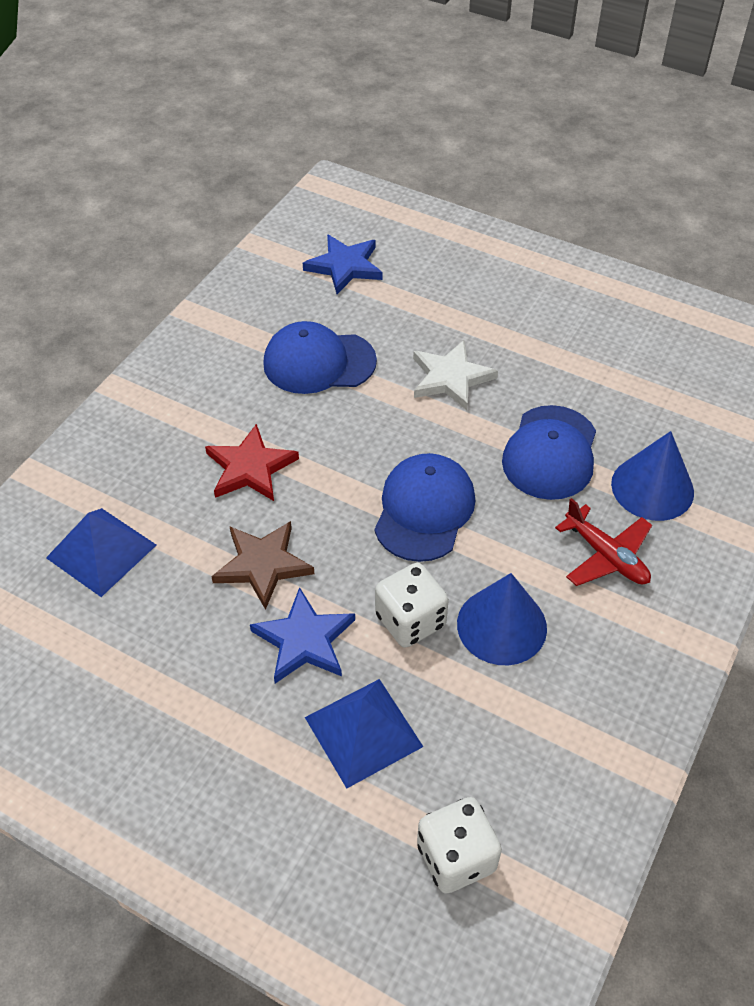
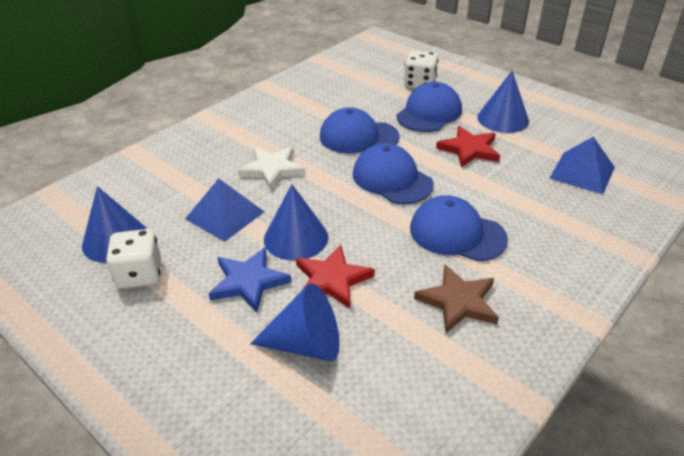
blue cap: 3 -> 4
blue cone: 2 -> 4
blue star: 2 -> 1
red plane: 1 -> 0
red star: 1 -> 2

